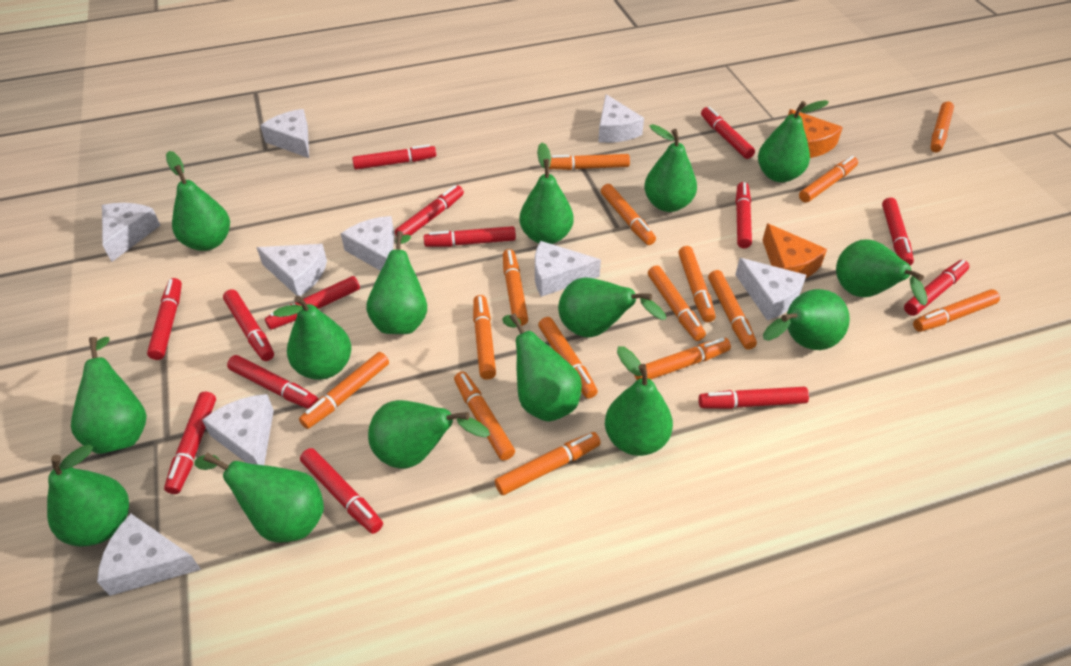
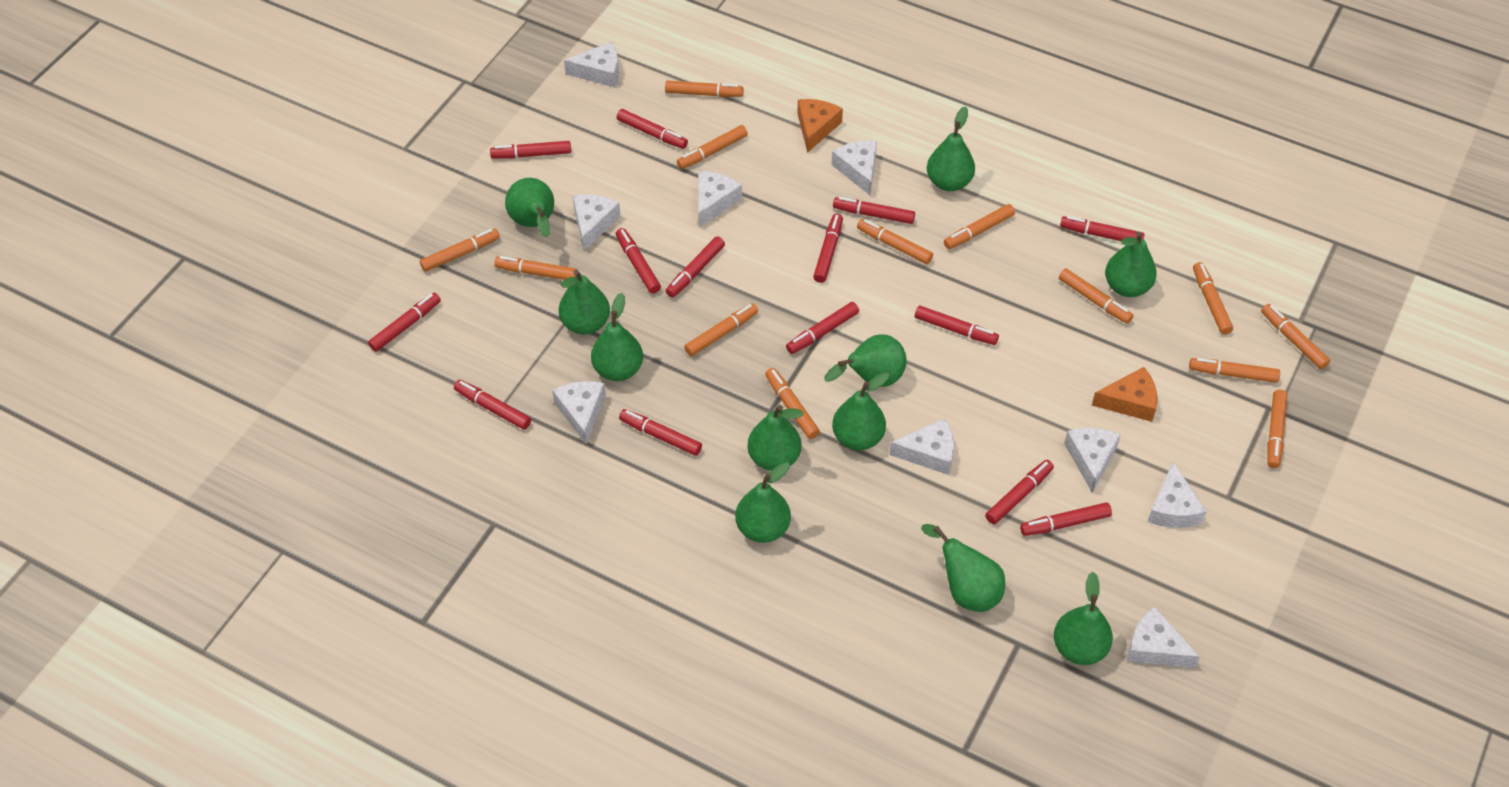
green pear: 15 -> 11
orange marker: 15 -> 13

